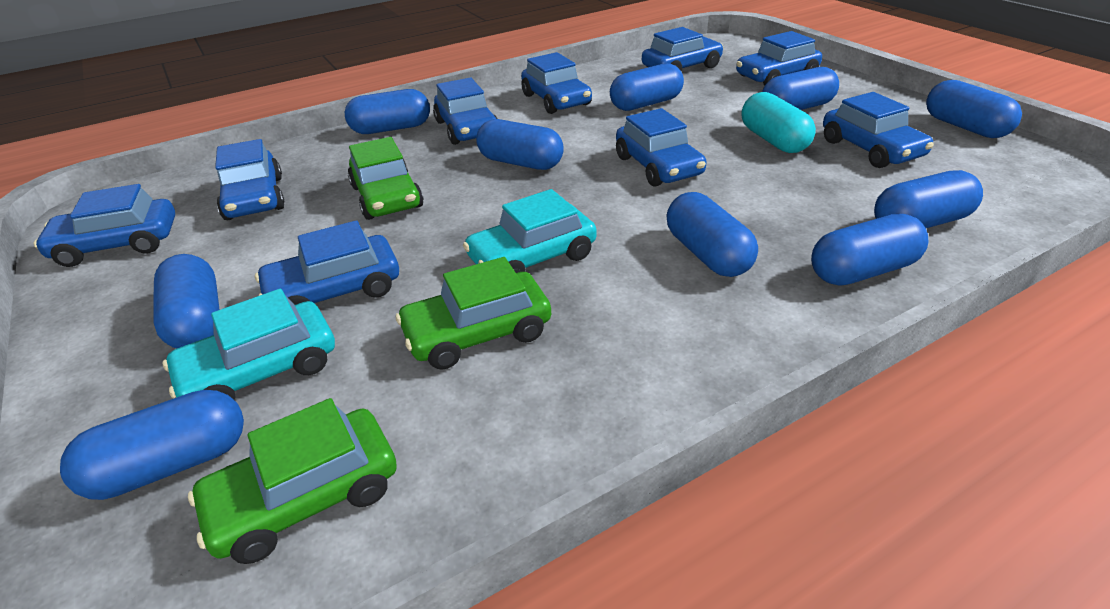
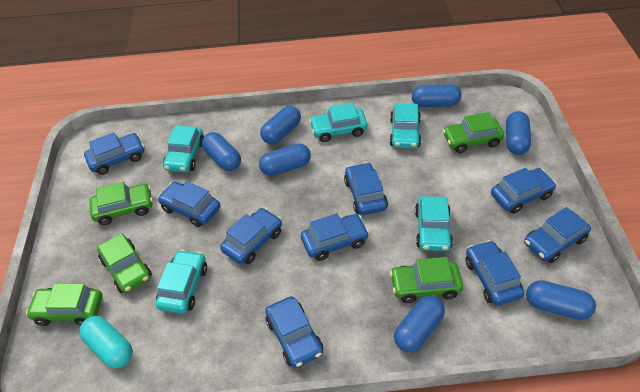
blue capsule: 10 -> 7
green car: 3 -> 5
turquoise car: 2 -> 5

